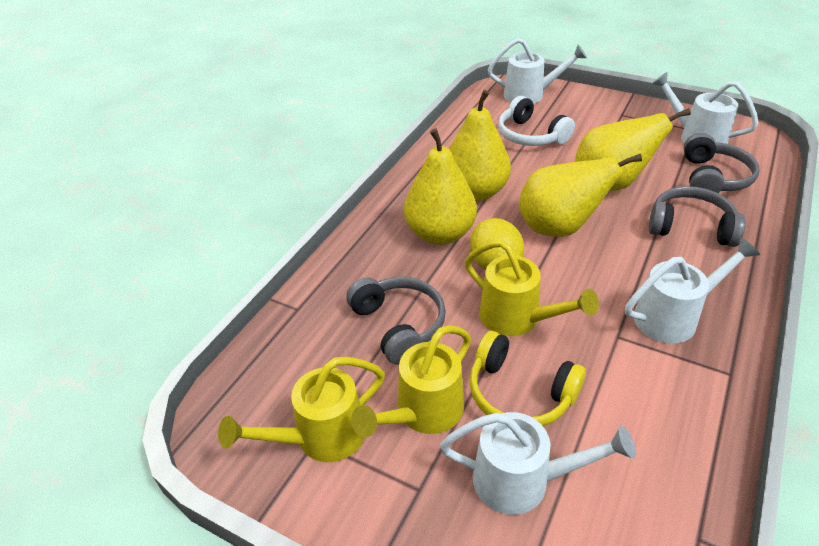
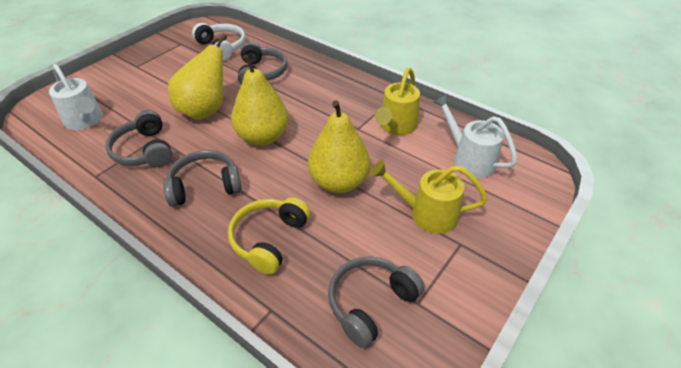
grey headphones: 3 -> 4
white watering can: 4 -> 2
yellow lemon: 1 -> 0
yellow pear: 4 -> 3
yellow watering can: 3 -> 2

